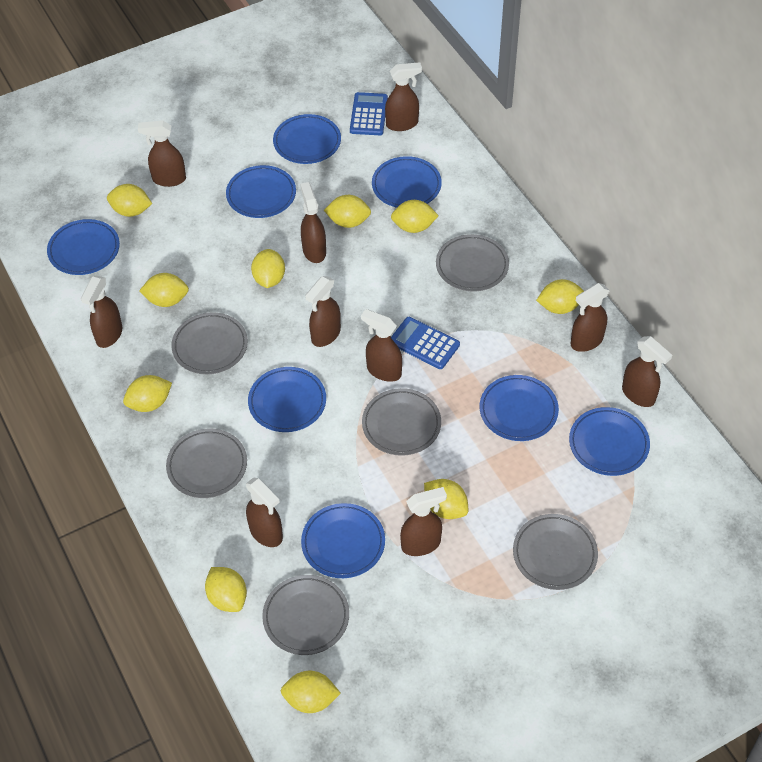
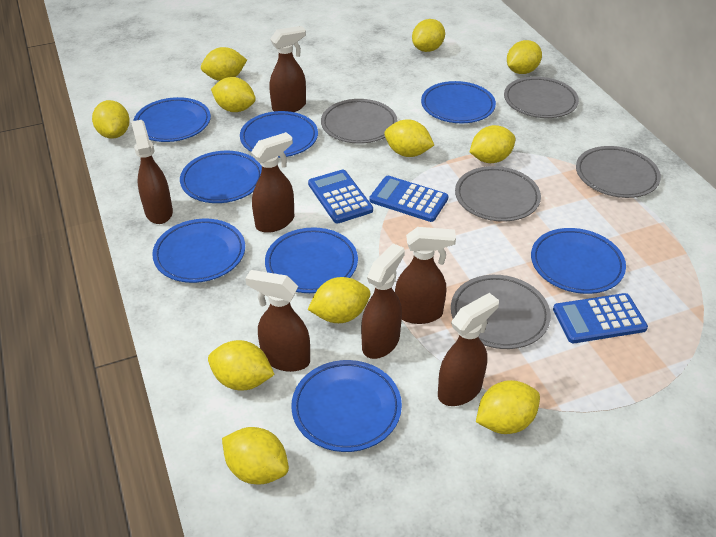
blue calculator: 2 -> 3
brown spray bottle: 10 -> 7
grey plate: 6 -> 5
yellow lemon: 10 -> 11

